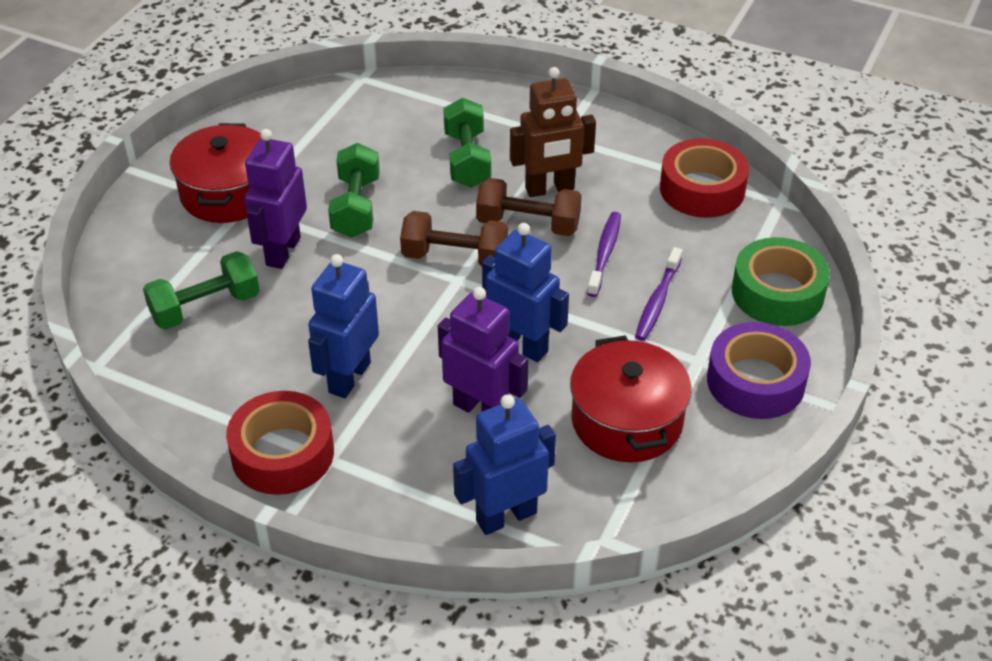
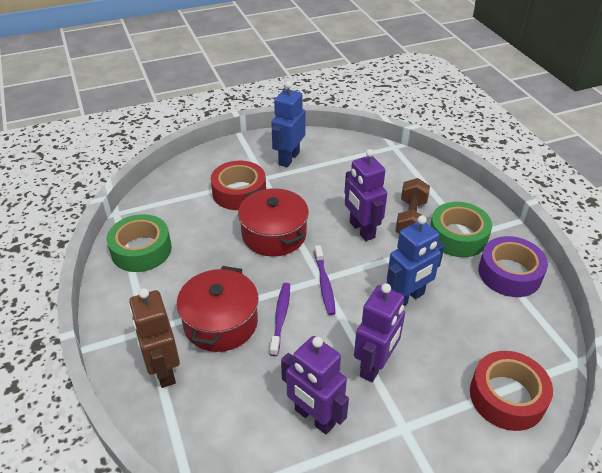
blue robot: 3 -> 2
brown dumbbell: 2 -> 1
green dumbbell: 3 -> 0
green tape: 1 -> 2
purple robot: 2 -> 3

